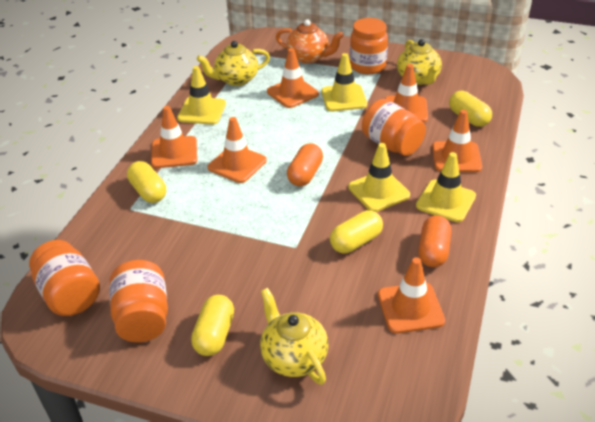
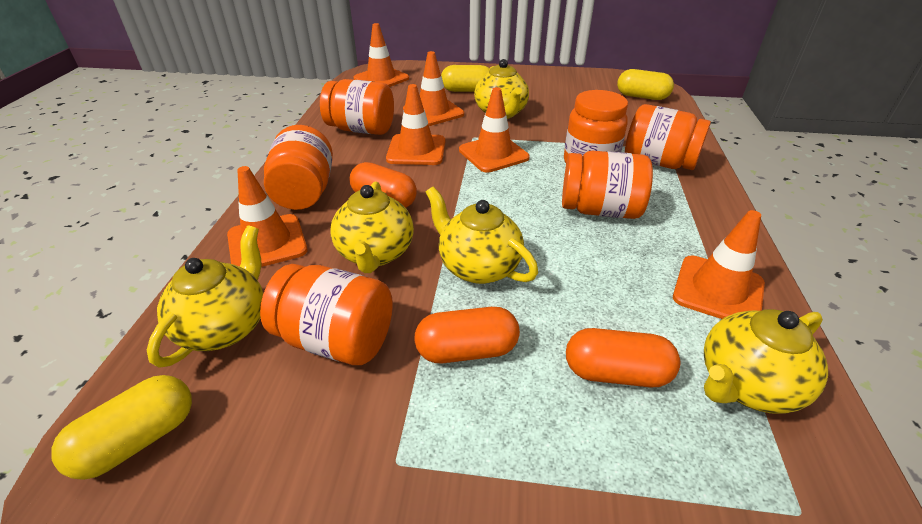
orange capsule: 2 -> 3
orange jar: 4 -> 6
orange teapot: 1 -> 0
yellow capsule: 4 -> 3
yellow teapot: 3 -> 5
yellow traffic cone: 4 -> 0

